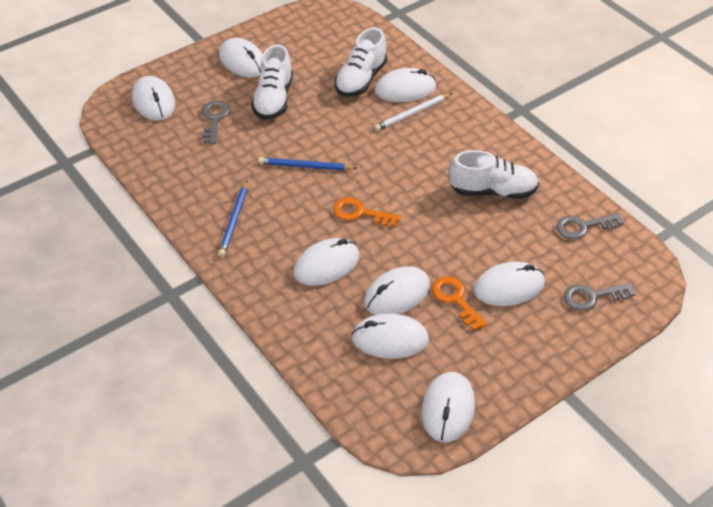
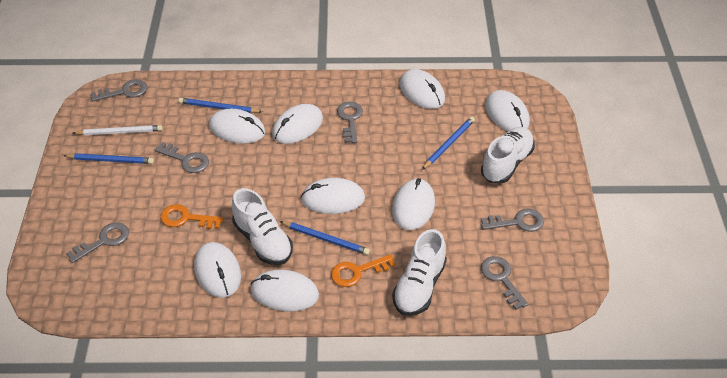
blue pencil: 2 -> 4
grey key: 3 -> 6

